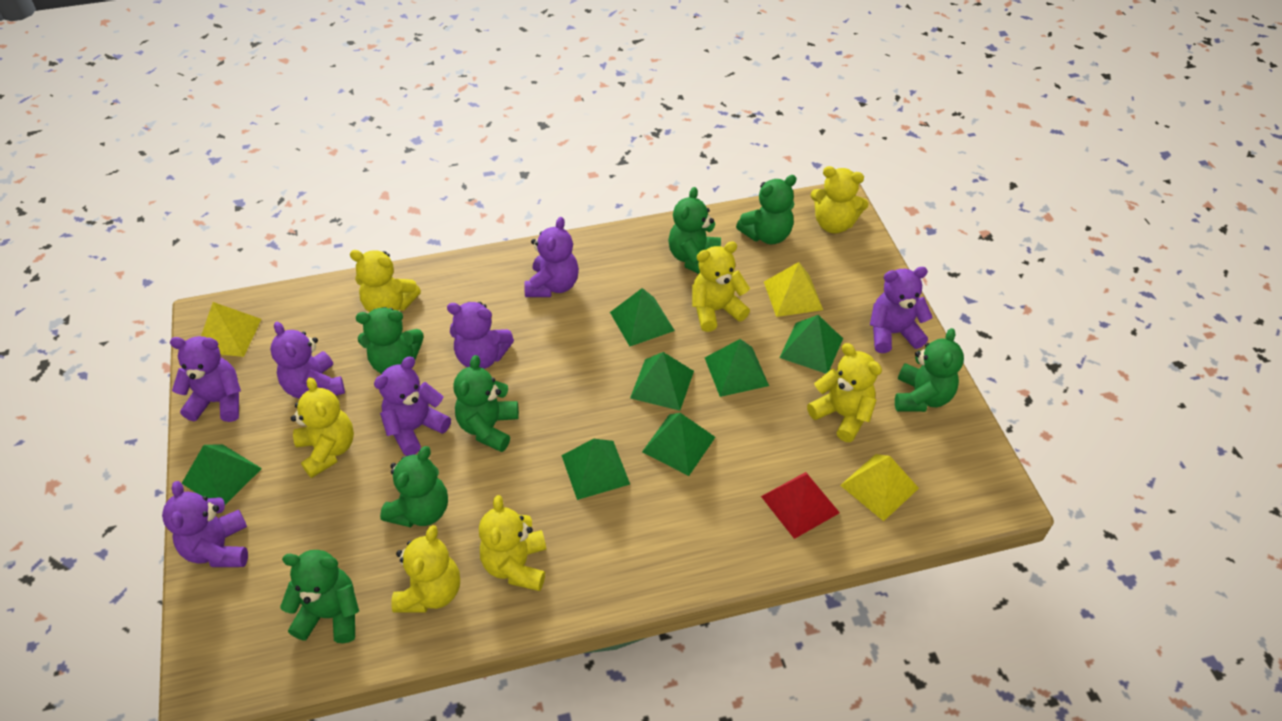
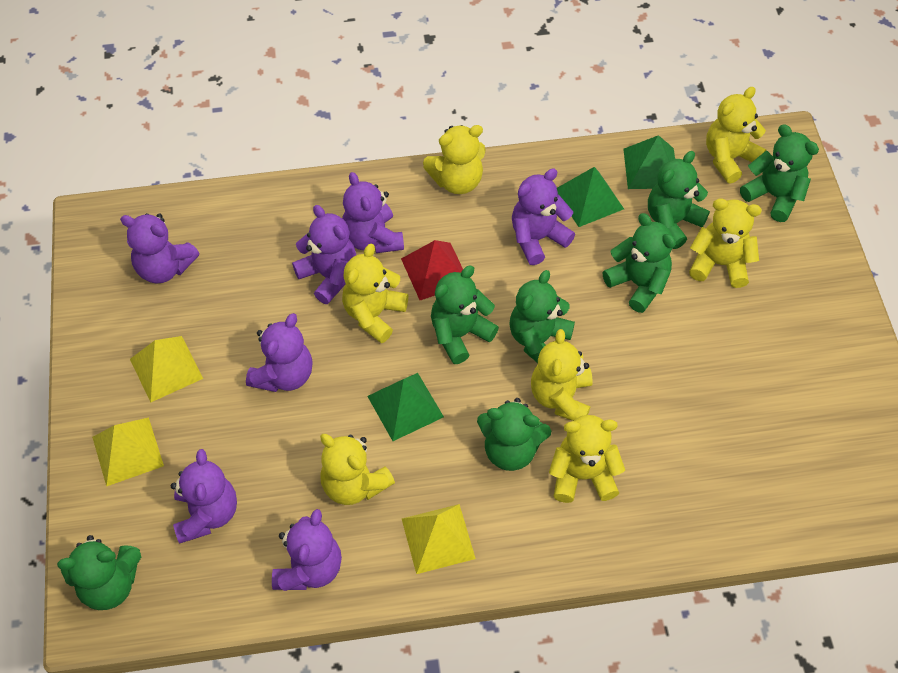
green pyramid: 7 -> 3

